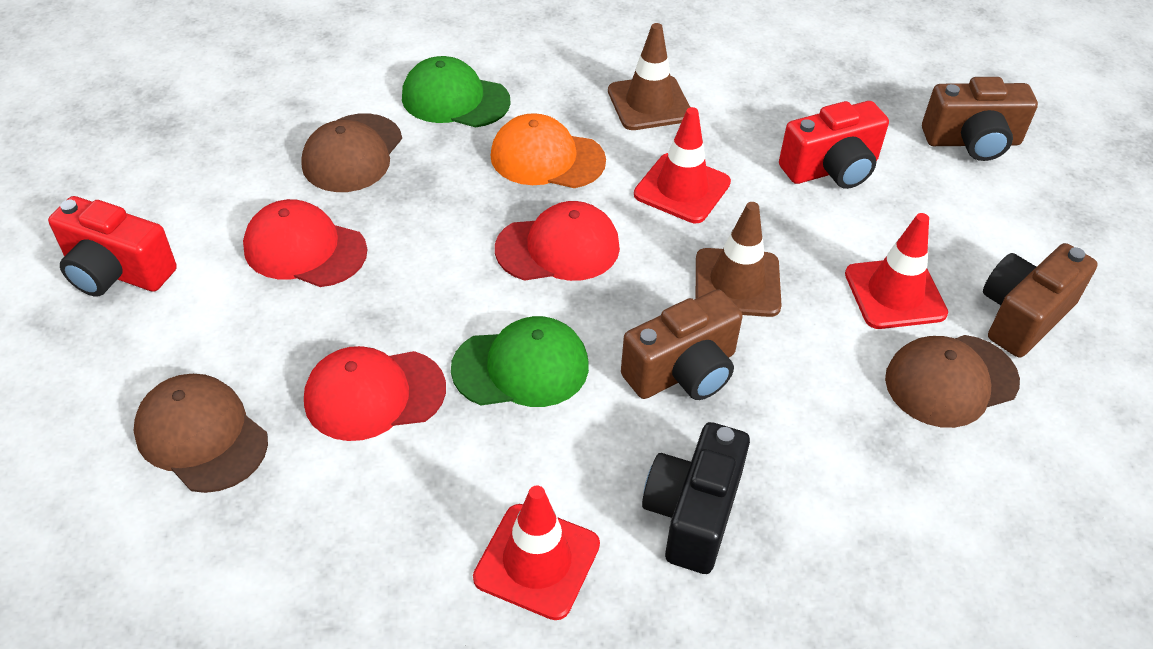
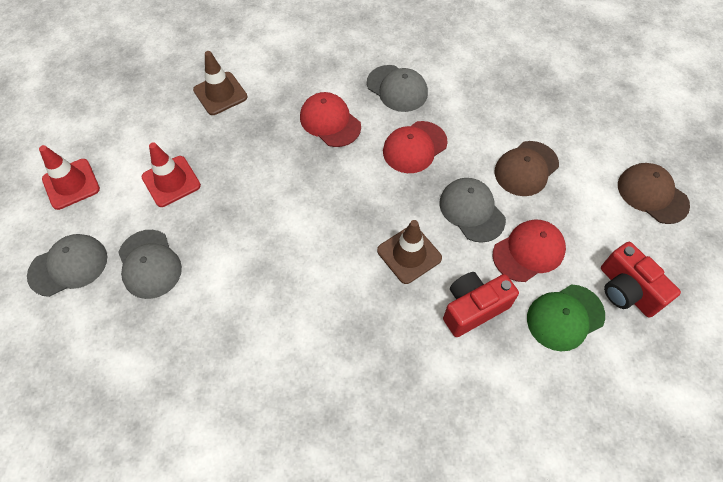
black camera: 1 -> 0
brown camera: 3 -> 0
brown cap: 3 -> 2
green cap: 2 -> 1
grey cap: 0 -> 4
orange cap: 1 -> 0
red traffic cone: 3 -> 2

